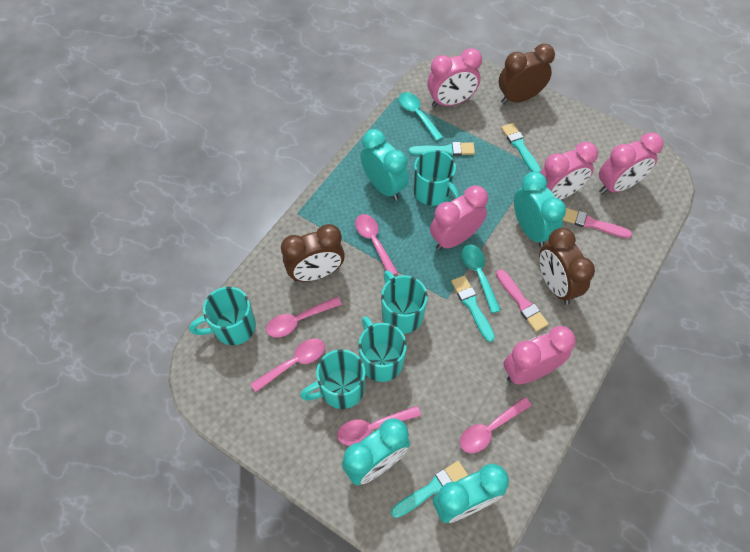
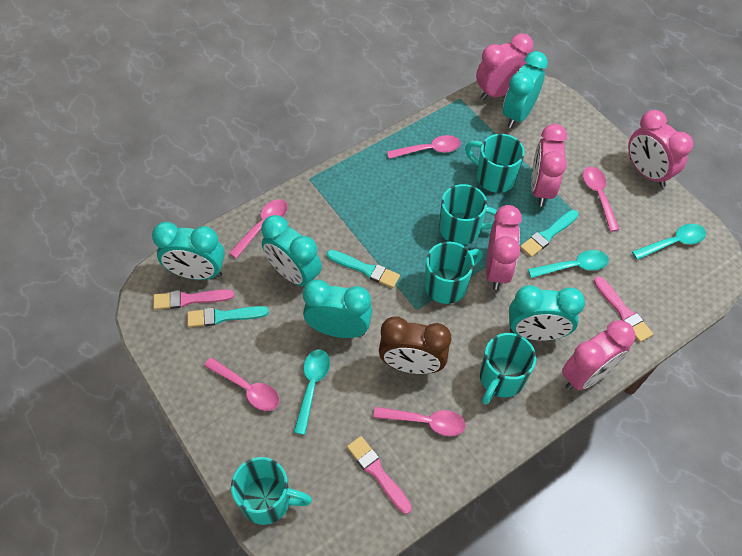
brown clock: 3 -> 1
pink brush: 2 -> 3
turquoise brush: 4 -> 3
turquoise clock: 4 -> 5
turquoise spoon: 2 -> 3

